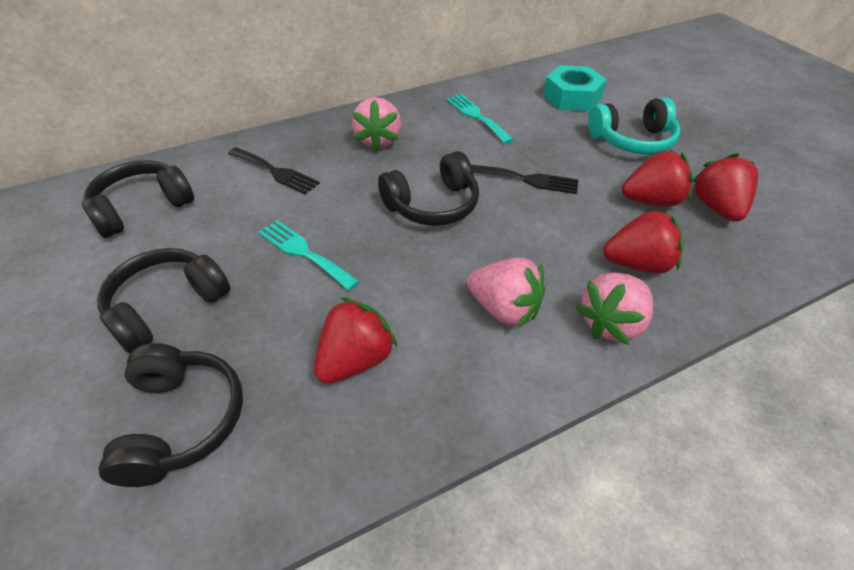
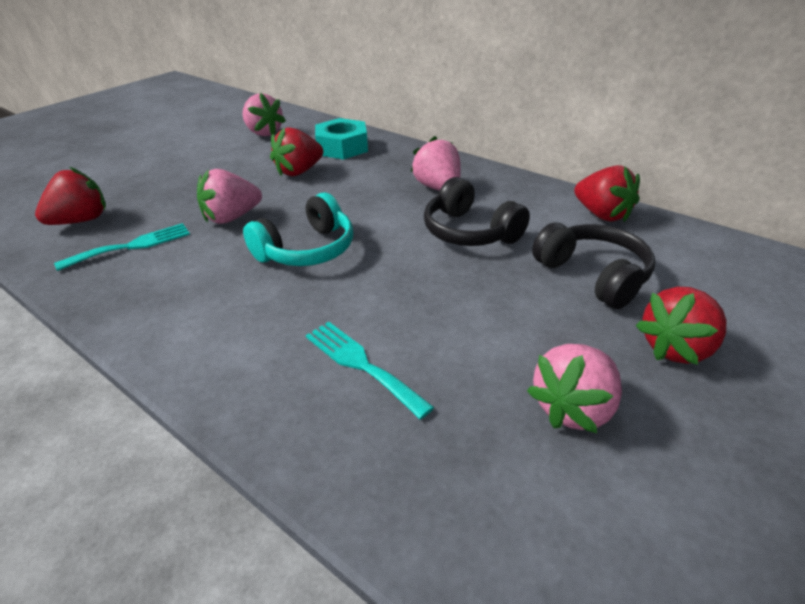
black fork: 2 -> 0
black headphones: 4 -> 2
pink strawberry: 3 -> 4

